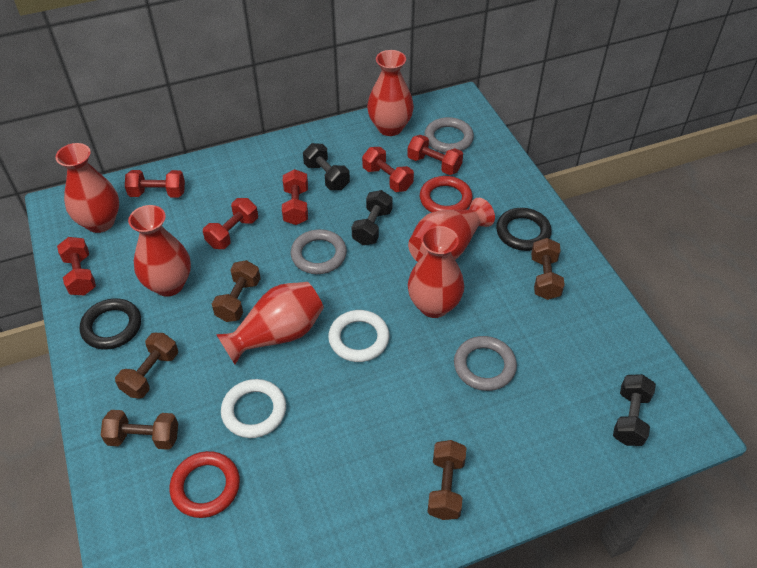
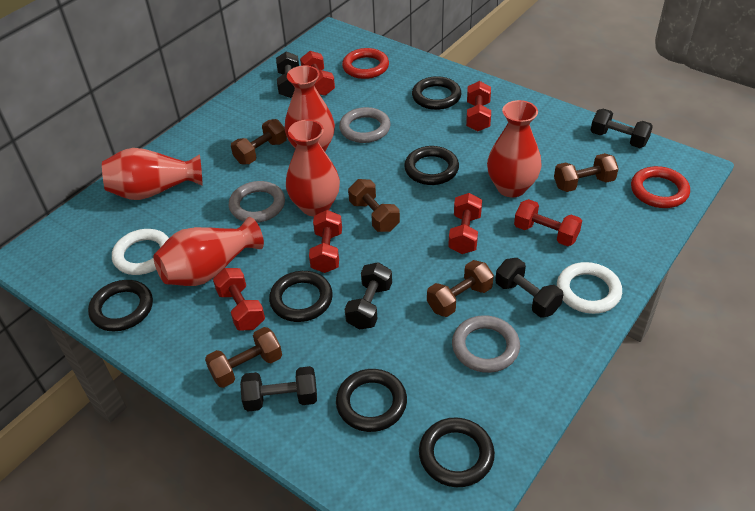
black dumbbell: 3 -> 5
black ring: 2 -> 6
red vase: 6 -> 5

